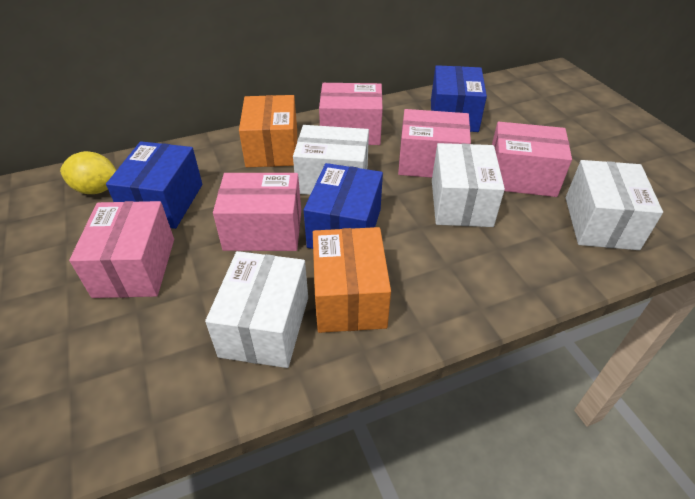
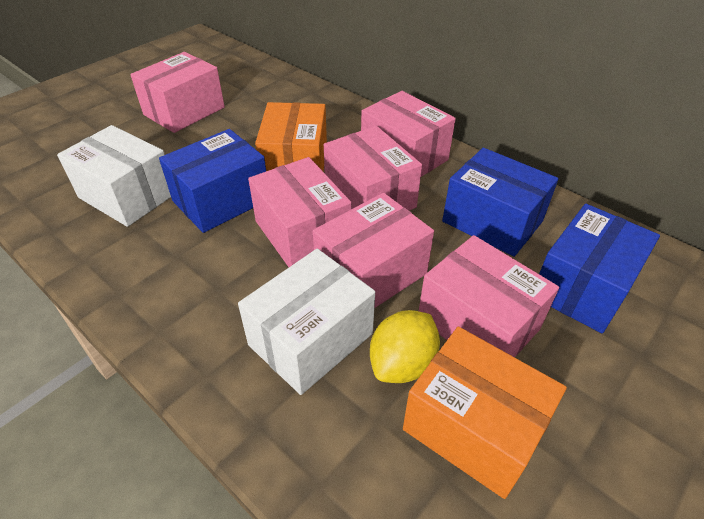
pink box: 5 -> 6
white box: 4 -> 2

